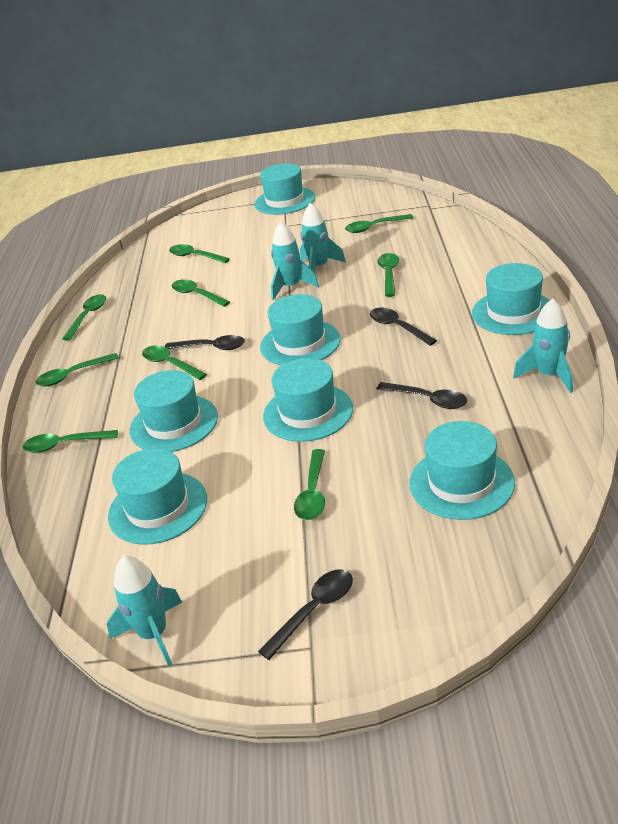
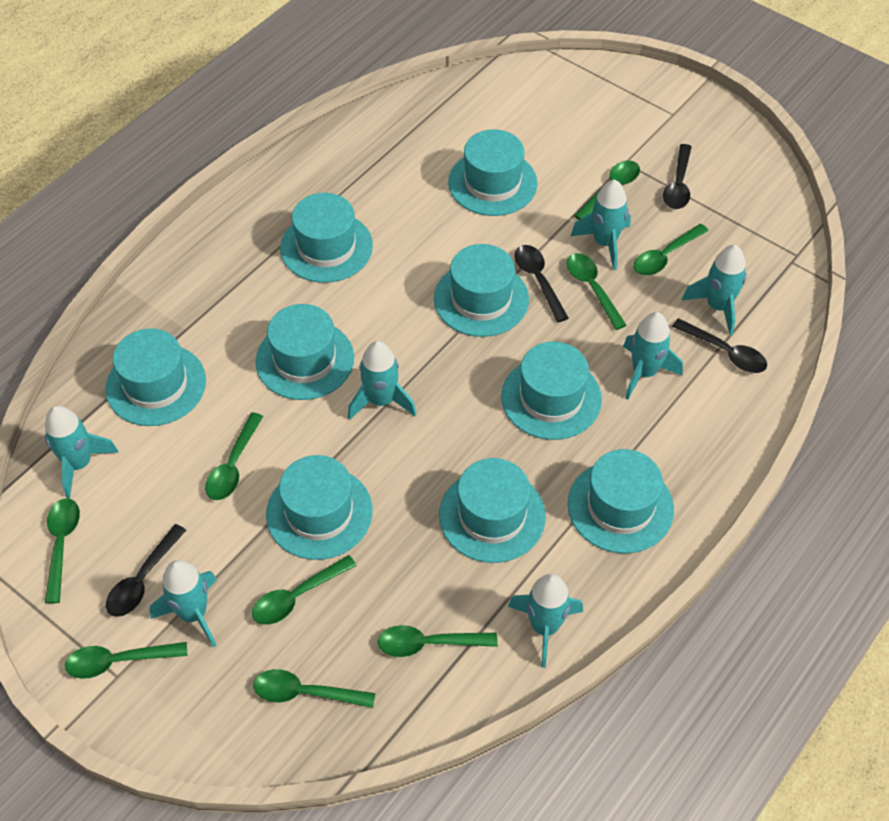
turquoise hat: 7 -> 9
turquoise rocket: 4 -> 7

